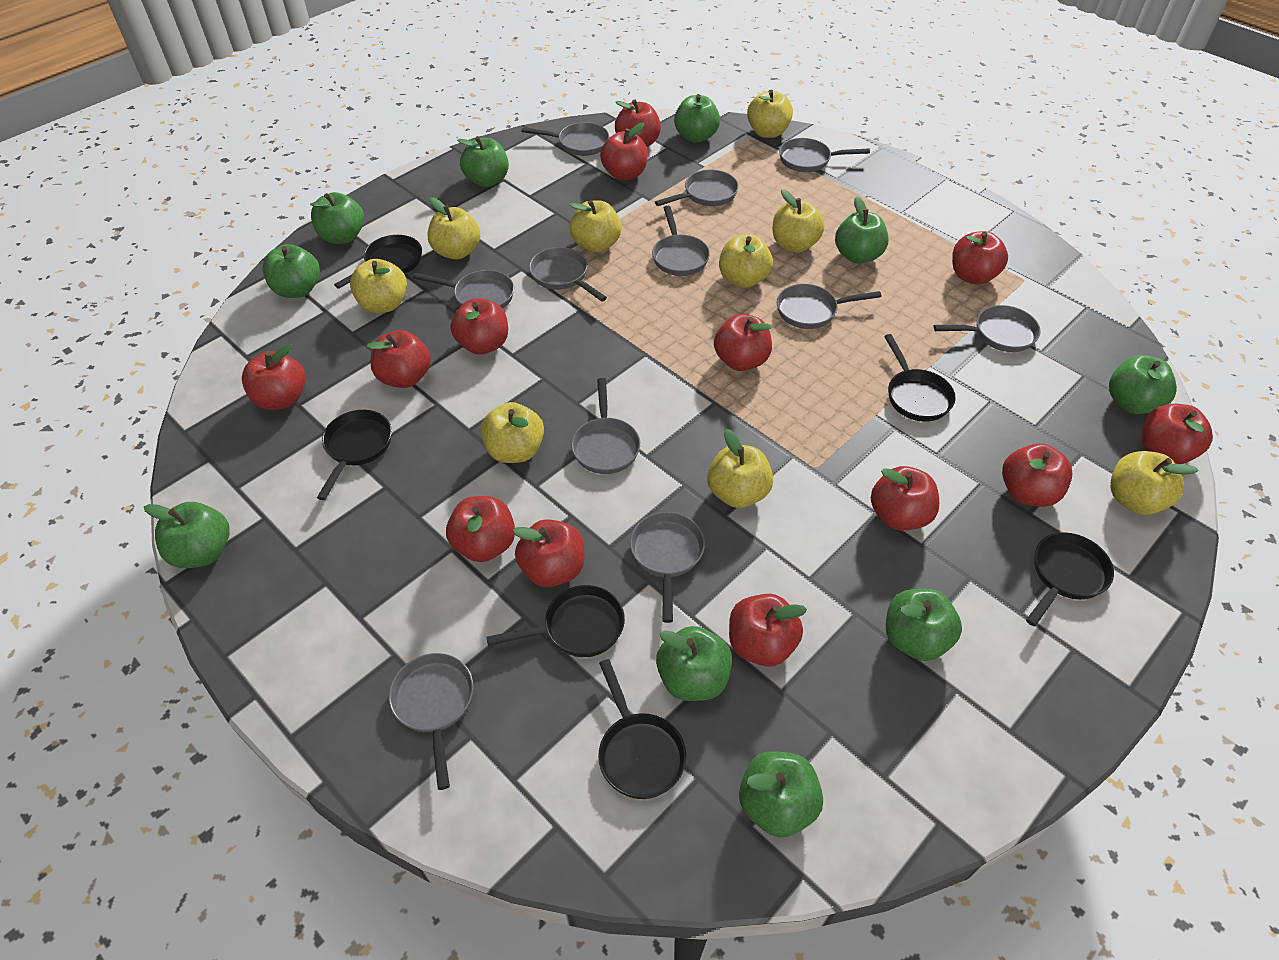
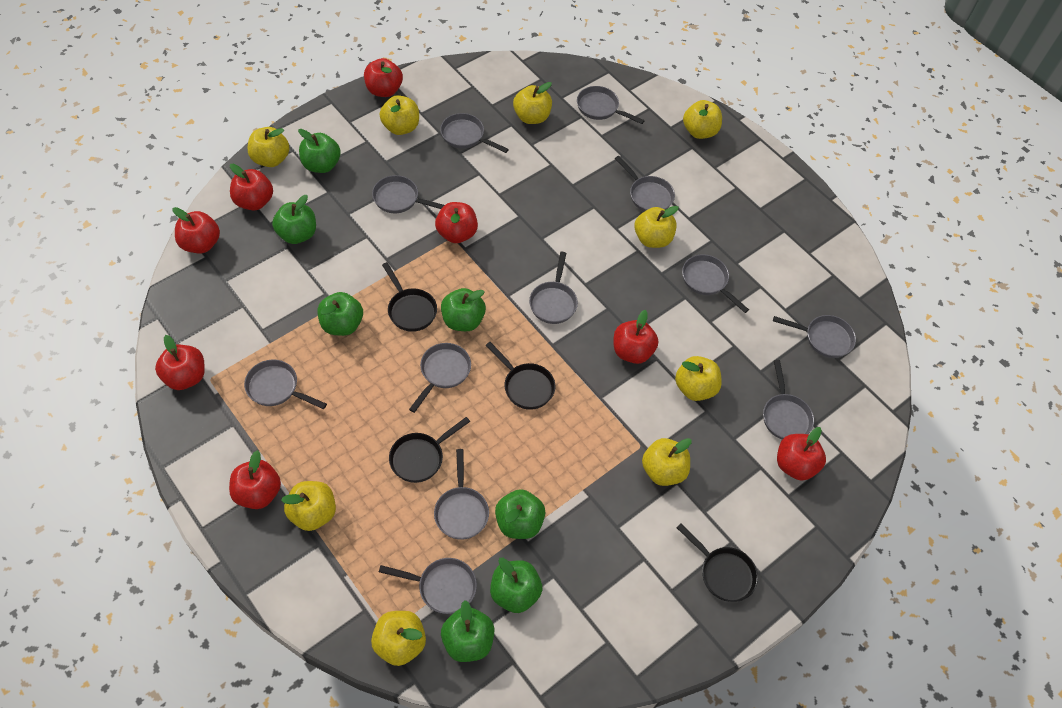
black pan: 6 -> 4
green apple: 10 -> 7
grey pan: 11 -> 12
red apple: 13 -> 8

